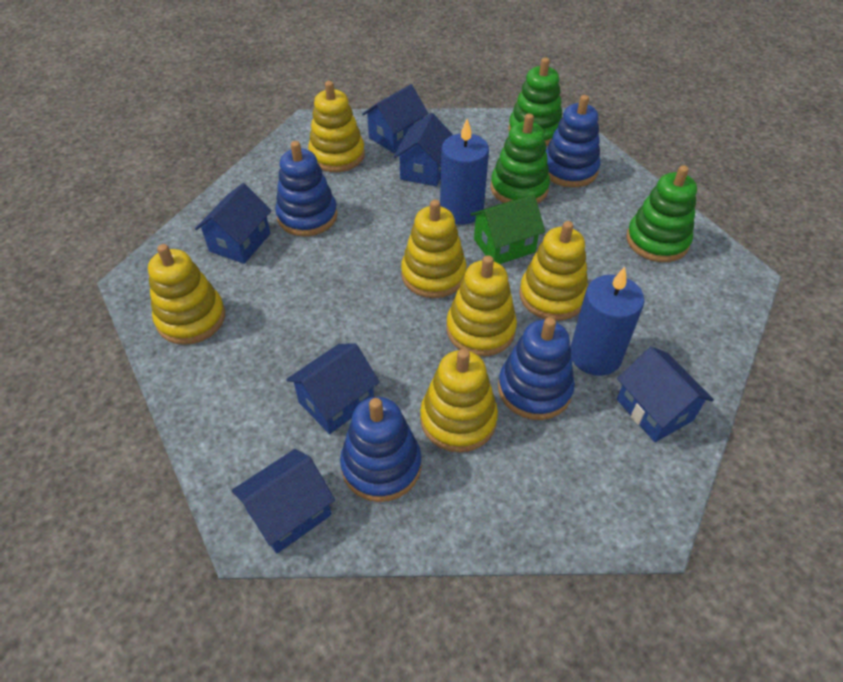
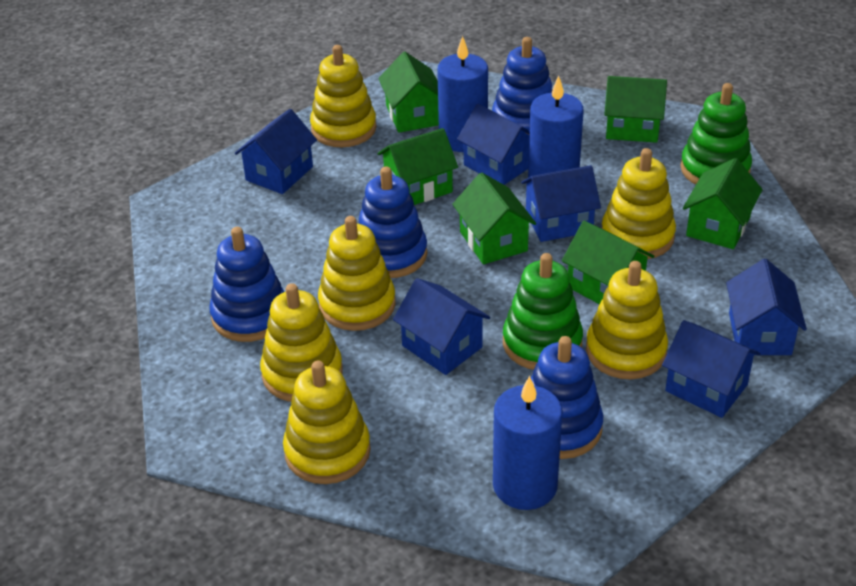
blue candle: 2 -> 3
green house: 1 -> 6
green stacking toy: 3 -> 2

